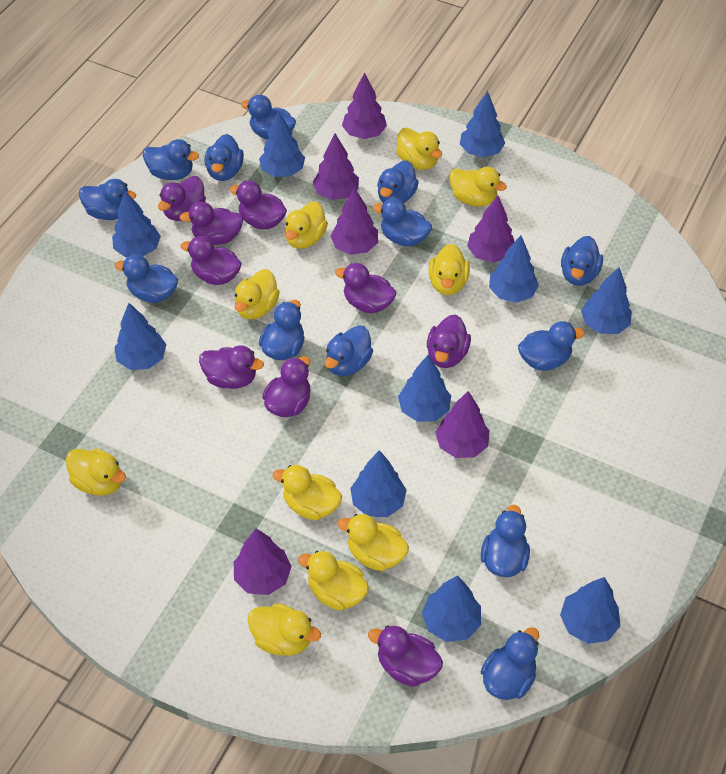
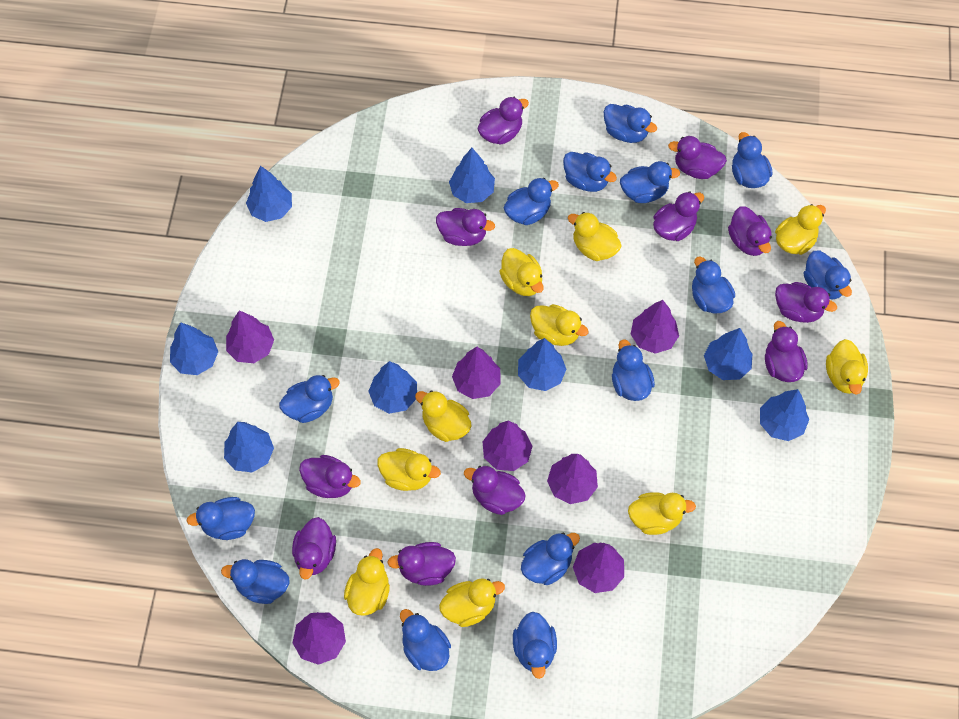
blue duck: 13 -> 14
blue tree: 10 -> 8
purple duck: 9 -> 11
purple tree: 6 -> 7

